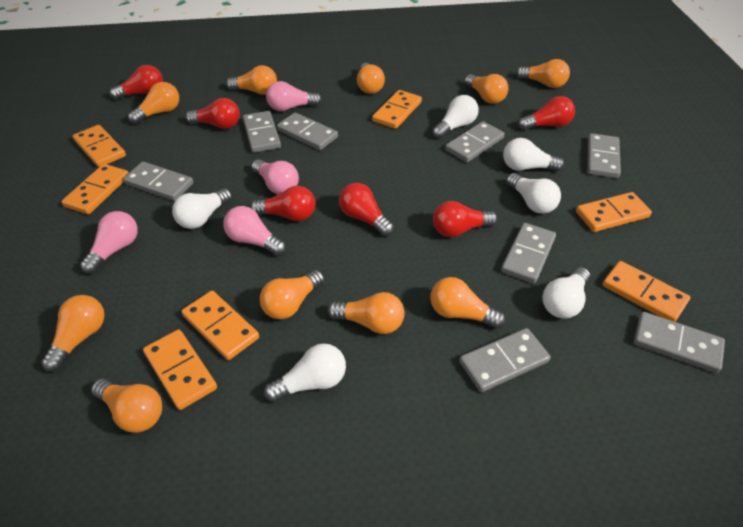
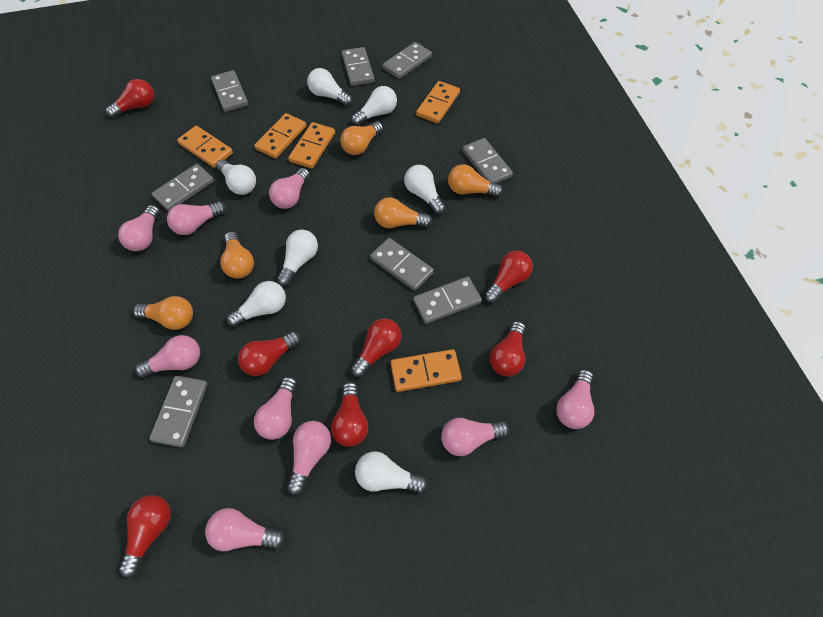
orange domino: 7 -> 5
orange light bulb: 10 -> 5
pink light bulb: 4 -> 9
red light bulb: 6 -> 7
white light bulb: 6 -> 7

